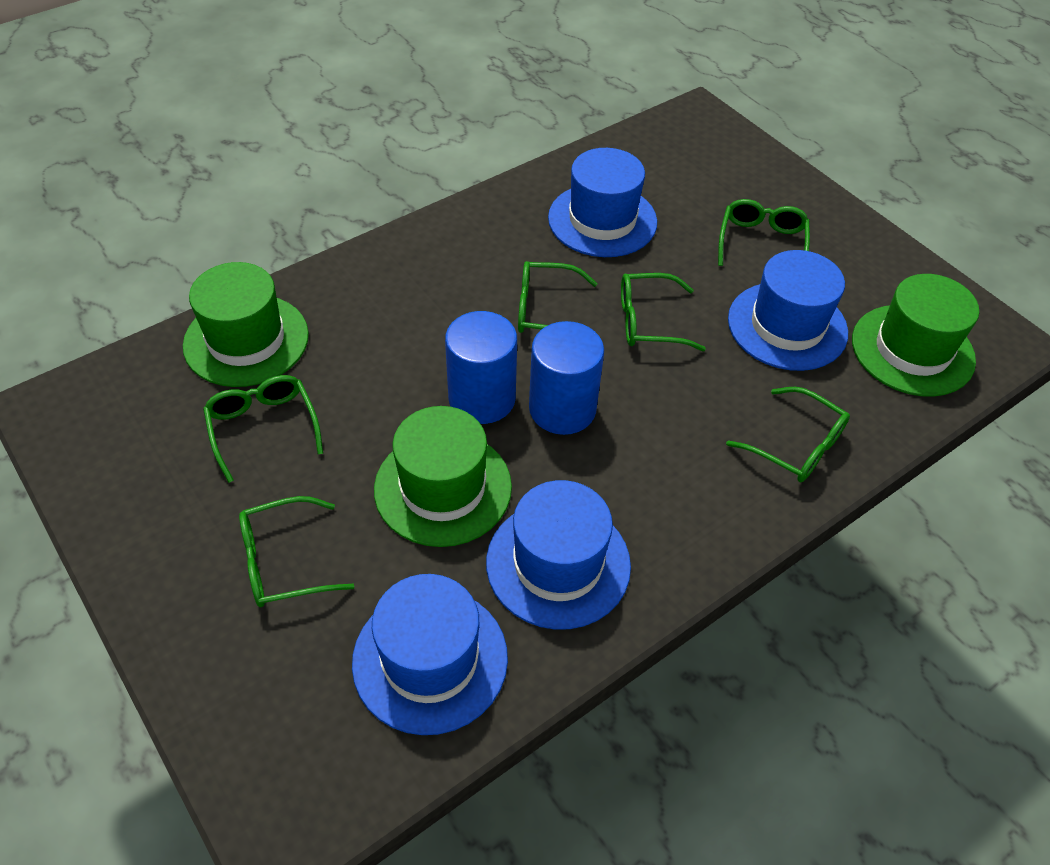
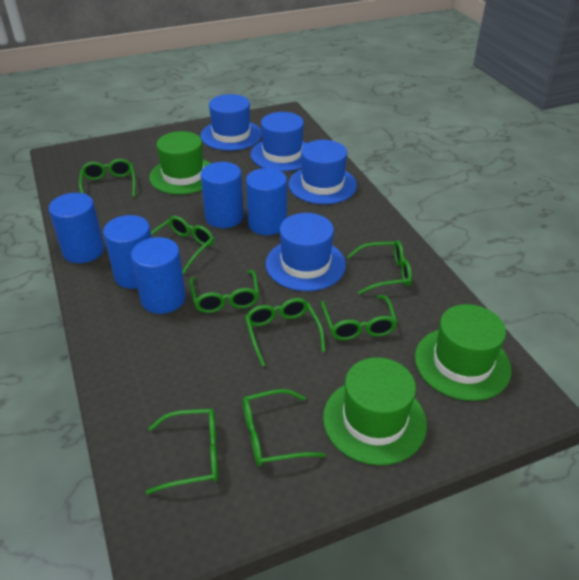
blue cylinder: 2 -> 5
green glasses: 6 -> 8

